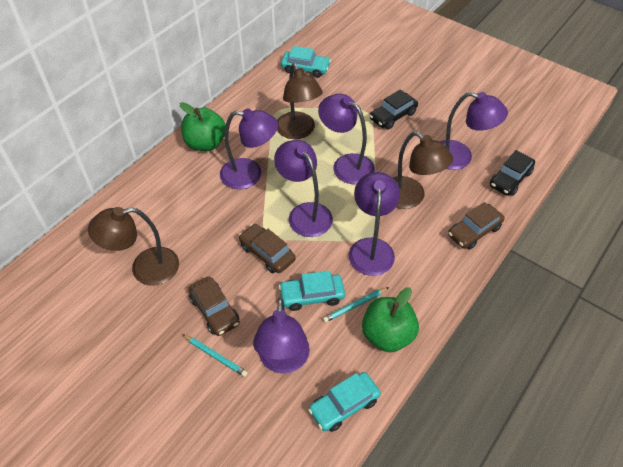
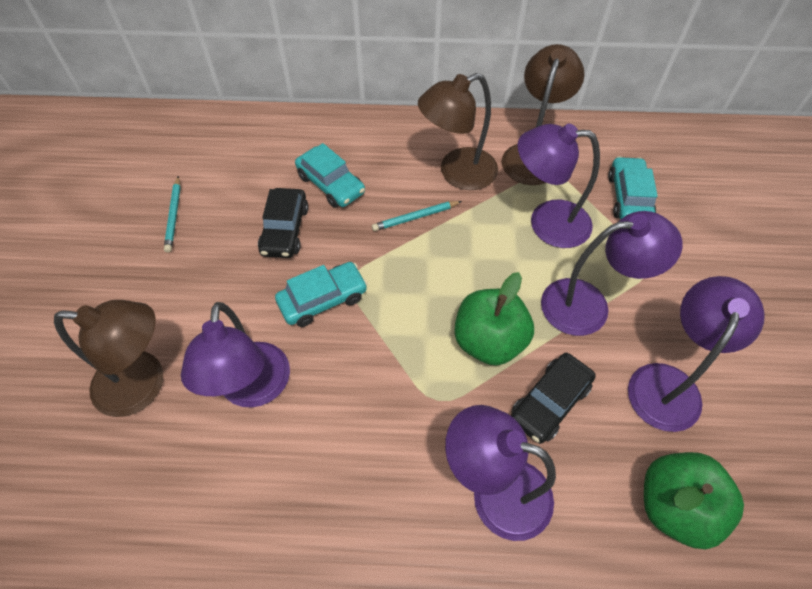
brown car: 3 -> 0
purple lamp: 6 -> 5

